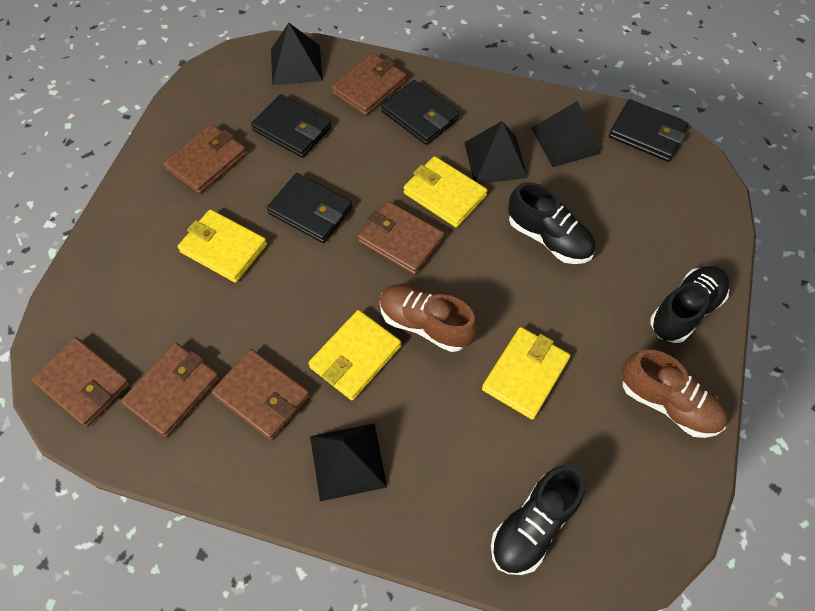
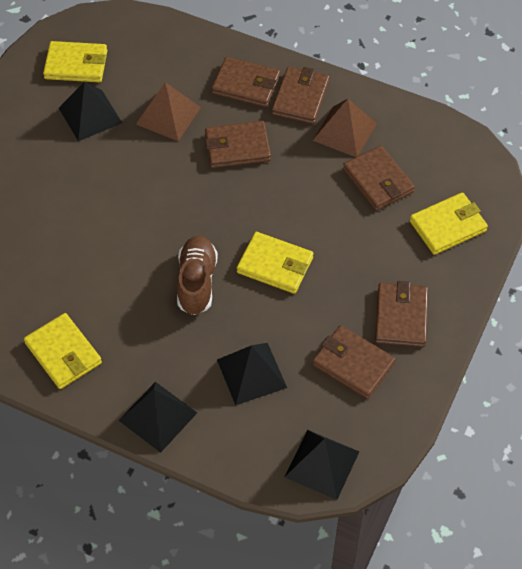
black shoe: 3 -> 0
black wallet: 4 -> 0
brown pyramid: 0 -> 2
brown shoe: 2 -> 1

